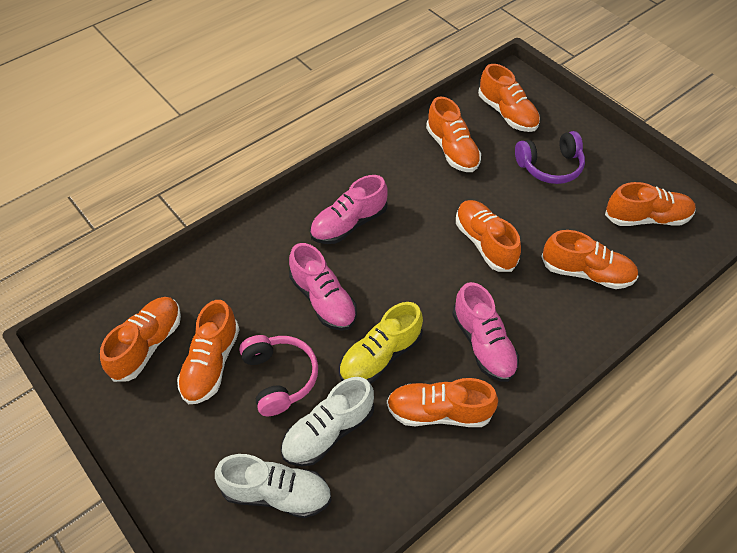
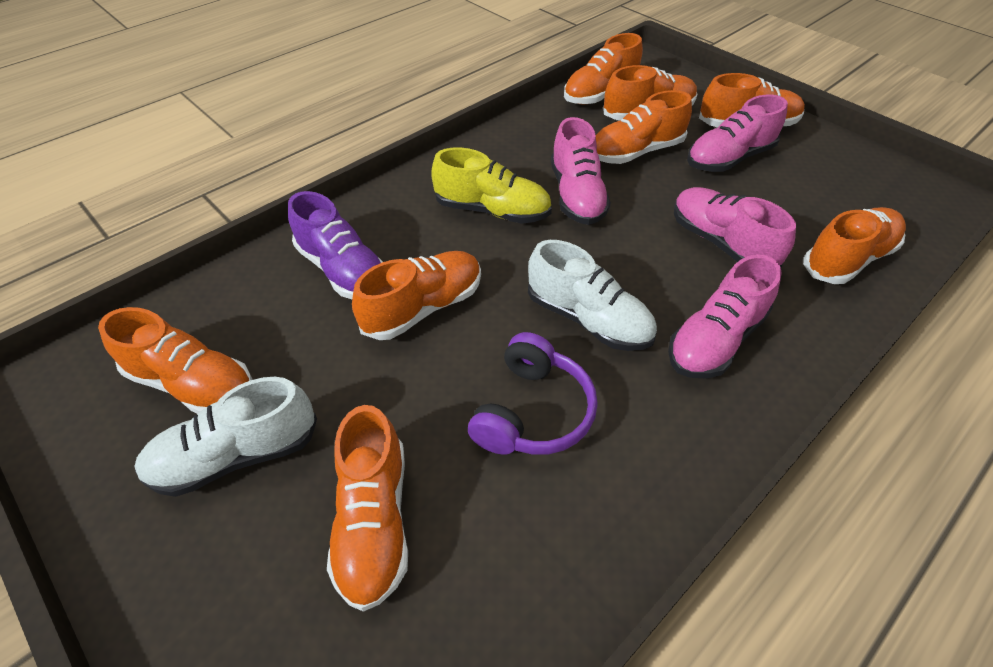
pink headphones: 1 -> 0
pink shoe: 3 -> 4
purple shoe: 0 -> 1

